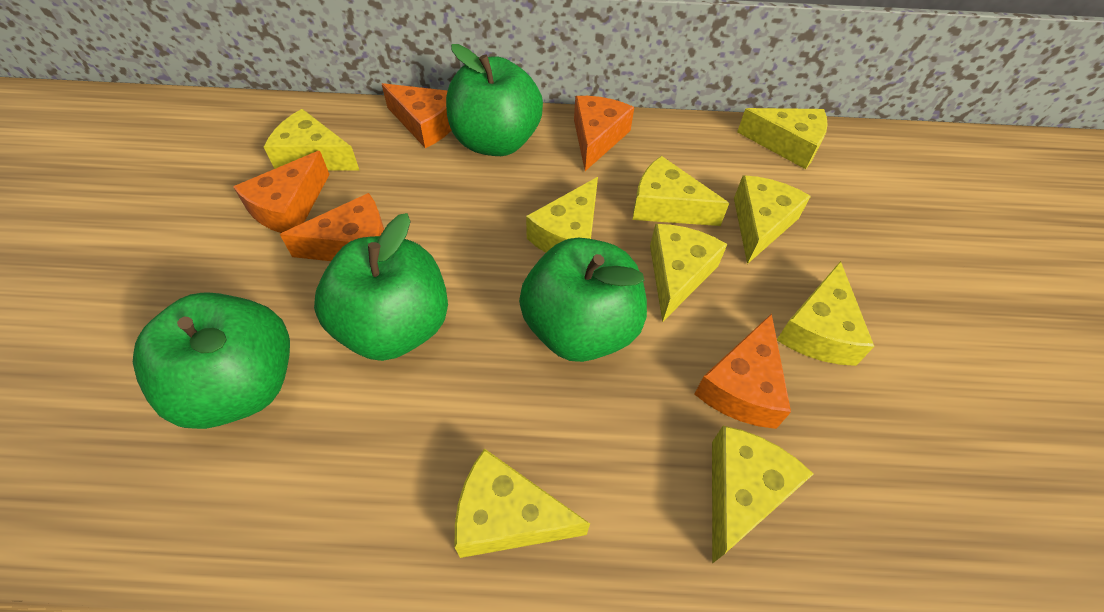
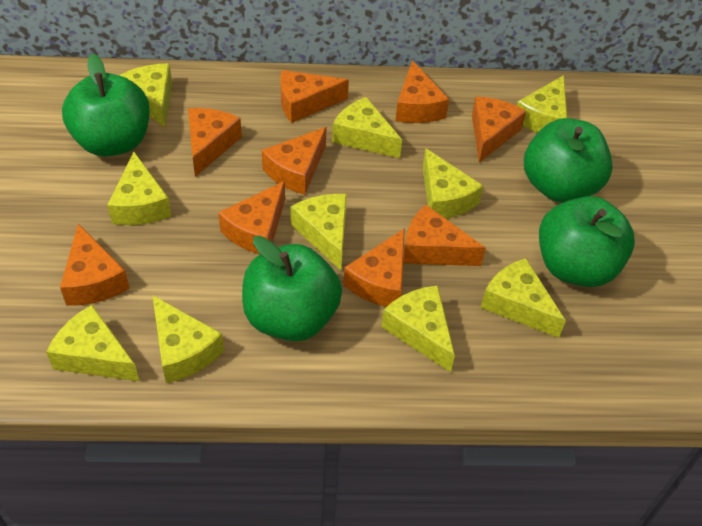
orange cheese: 5 -> 9
yellow cheese: 9 -> 10

